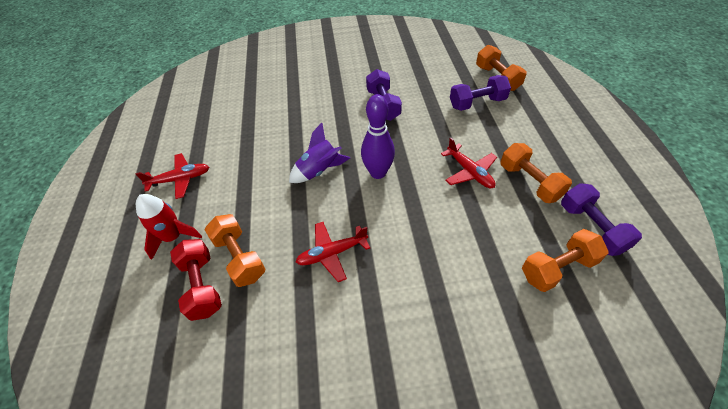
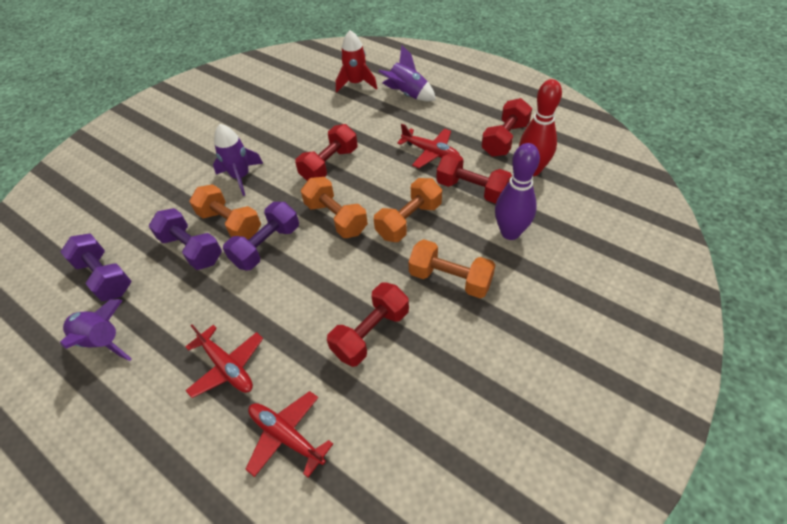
purple rocket: 1 -> 3
red bowling pin: 0 -> 1
red dumbbell: 1 -> 4

